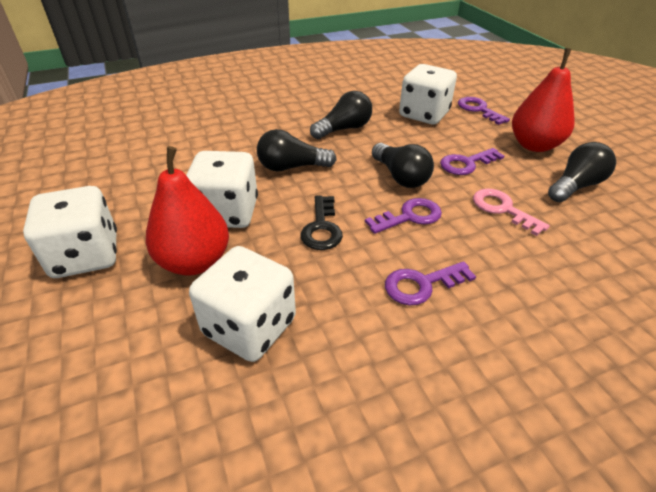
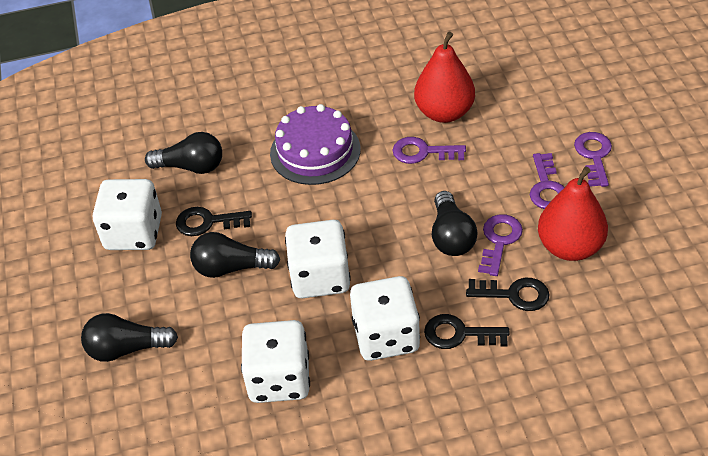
black key: 1 -> 3
pink key: 1 -> 0
purple cake: 0 -> 1

